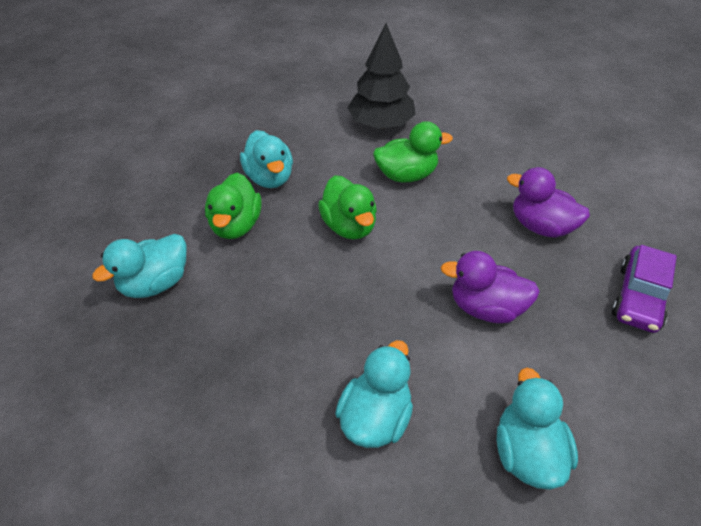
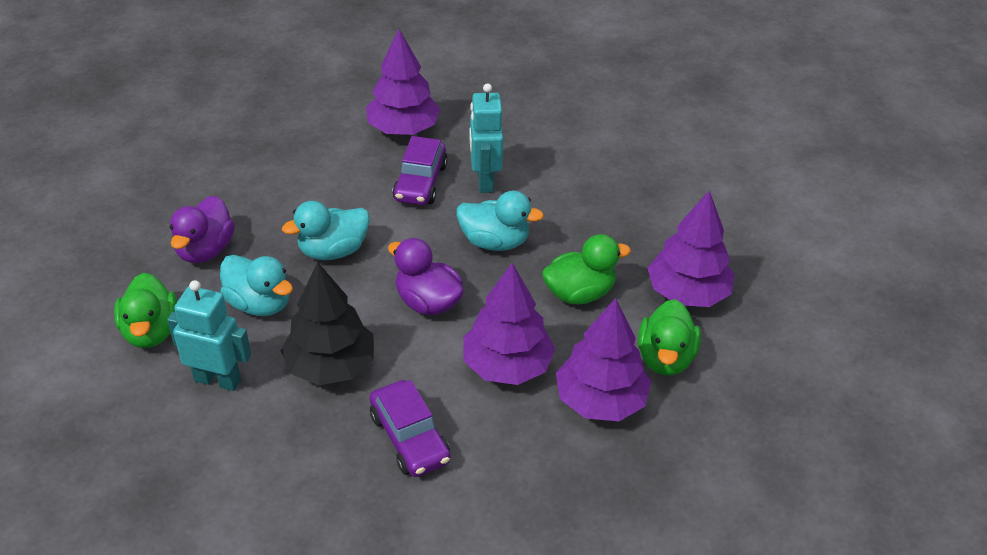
purple car: 1 -> 2
purple tree: 0 -> 4
turquoise duck: 4 -> 3
turquoise robot: 0 -> 2

